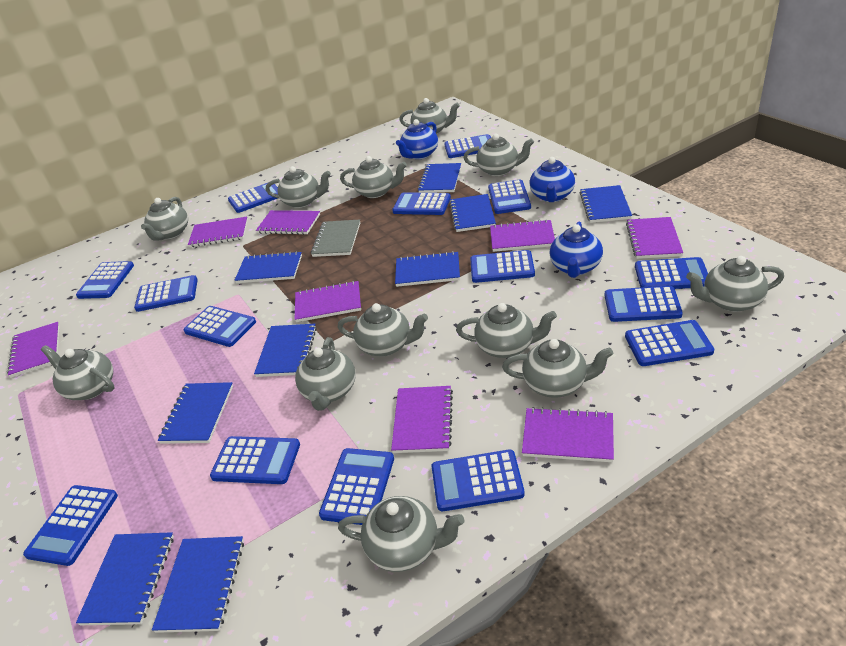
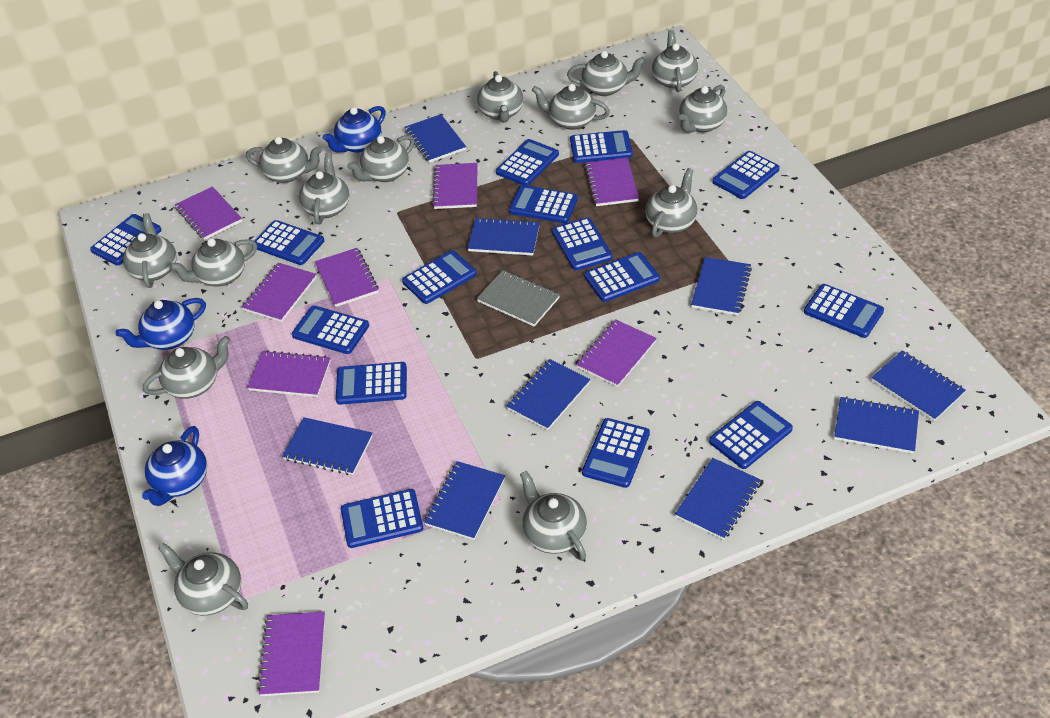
grey teapot: 12 -> 14

